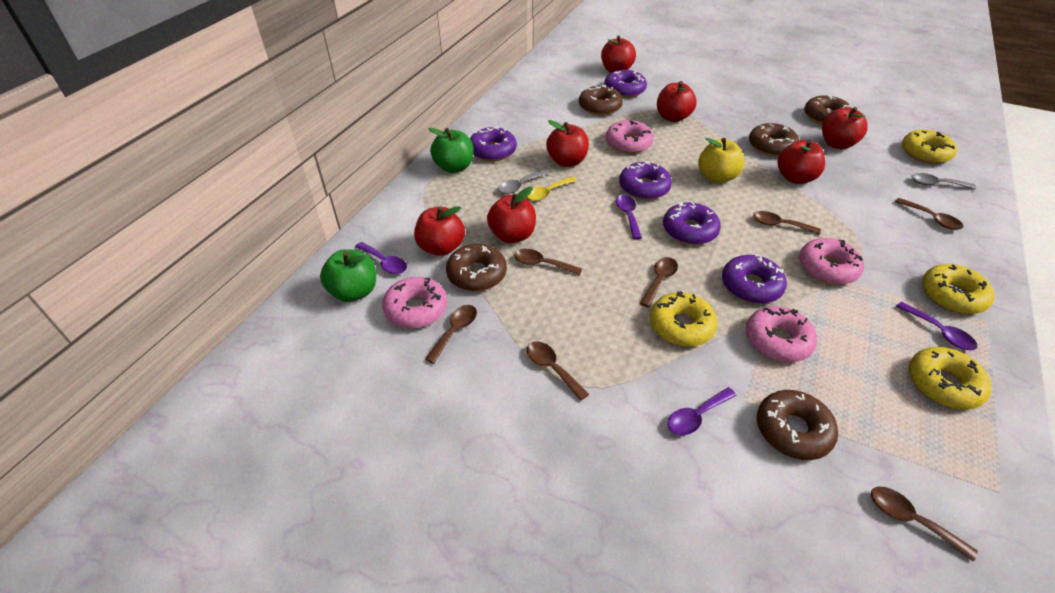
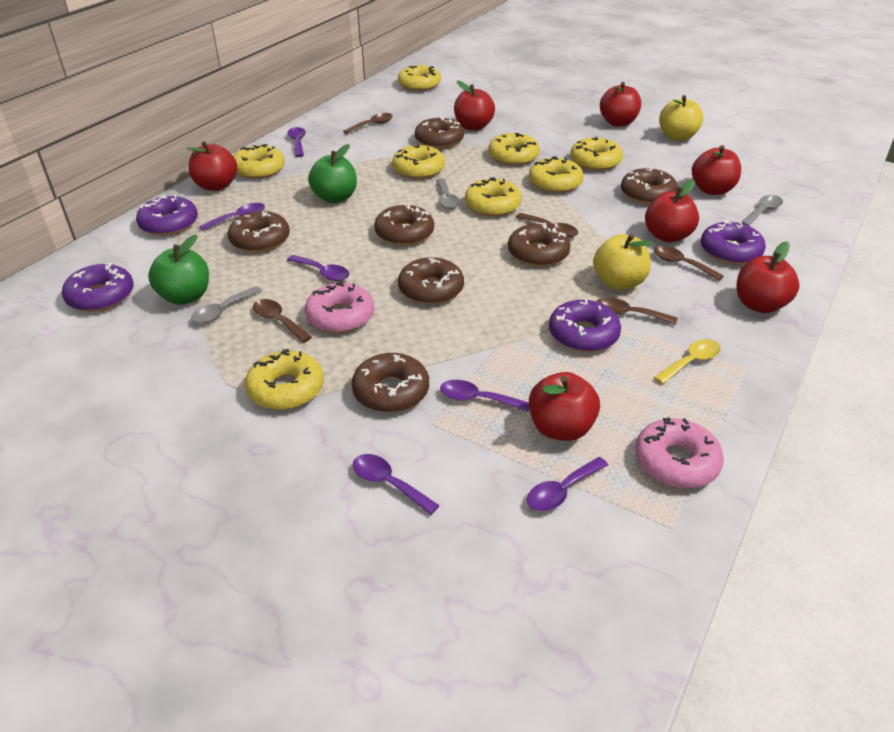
brown donut: 5 -> 7
brown spoon: 7 -> 5
grey spoon: 2 -> 3
pink donut: 4 -> 2
purple donut: 5 -> 4
purple spoon: 4 -> 6
yellow apple: 1 -> 2
yellow donut: 4 -> 8

